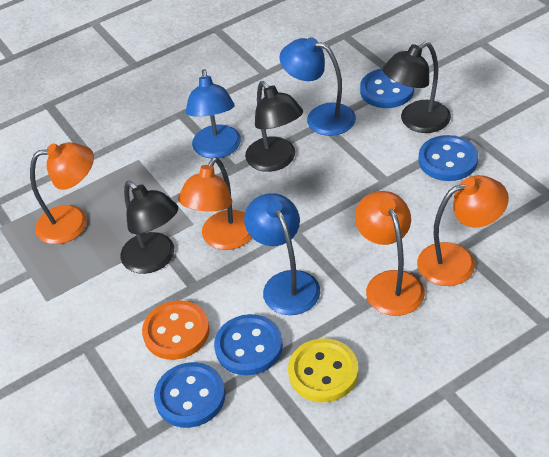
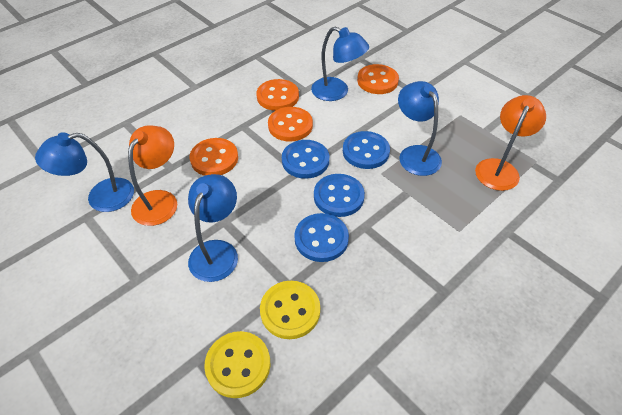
black lamp: 3 -> 0
blue lamp: 3 -> 4
orange button: 1 -> 4
orange lamp: 4 -> 2
yellow button: 1 -> 2

